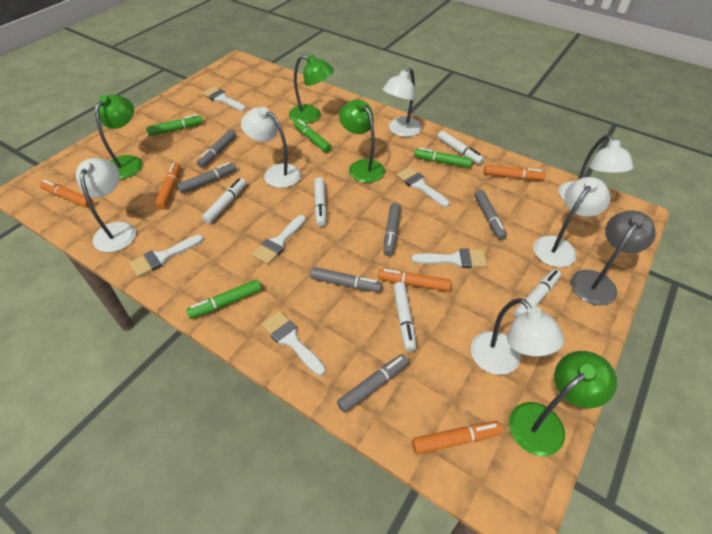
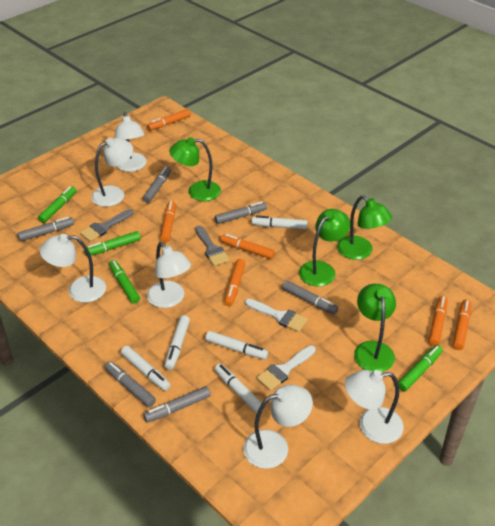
grey brush: 0 -> 2
grey lamp: 1 -> 0
orange marker: 5 -> 6
white brush: 6 -> 2

